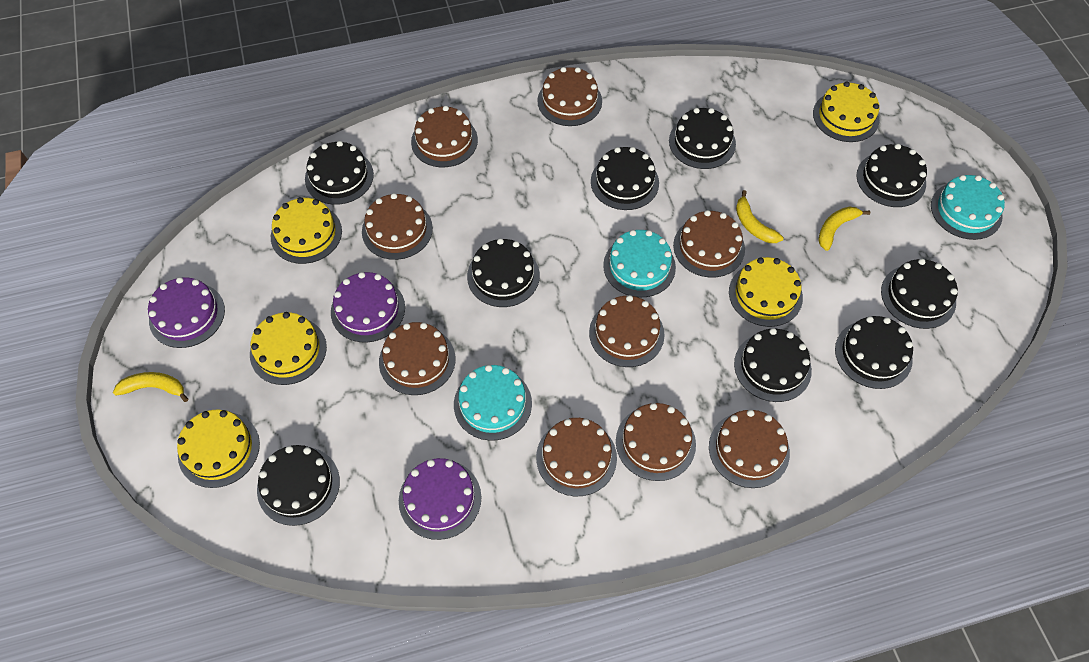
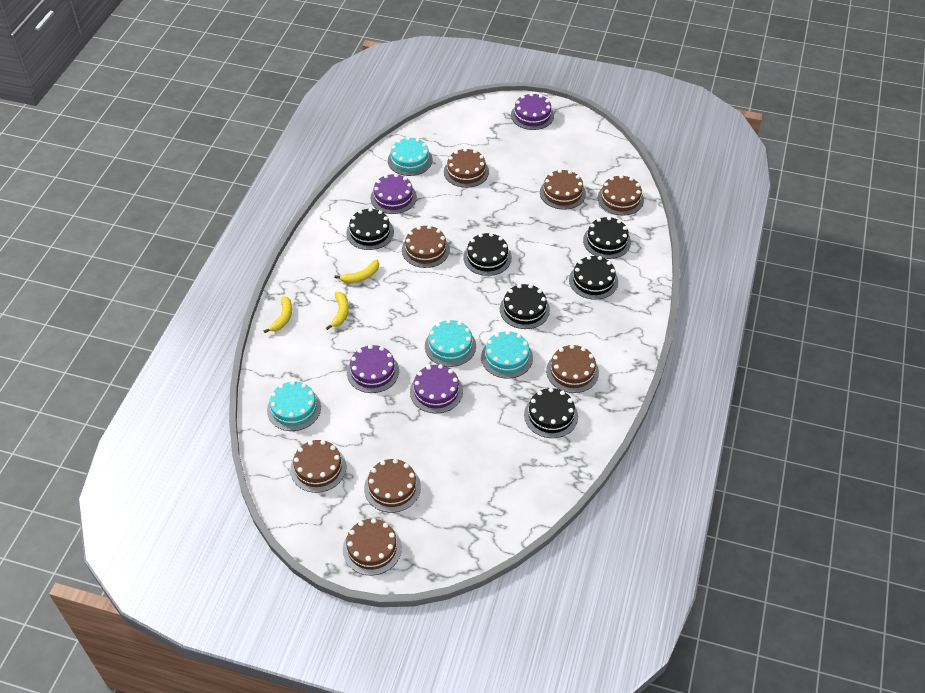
black cake: 9 -> 6
brown cake: 9 -> 8
purple cake: 3 -> 4
turquoise cake: 3 -> 4
yellow cake: 5 -> 0

